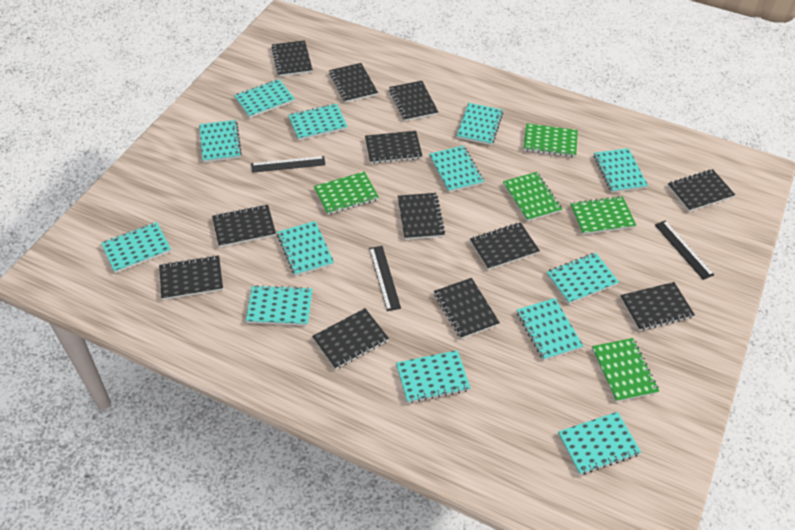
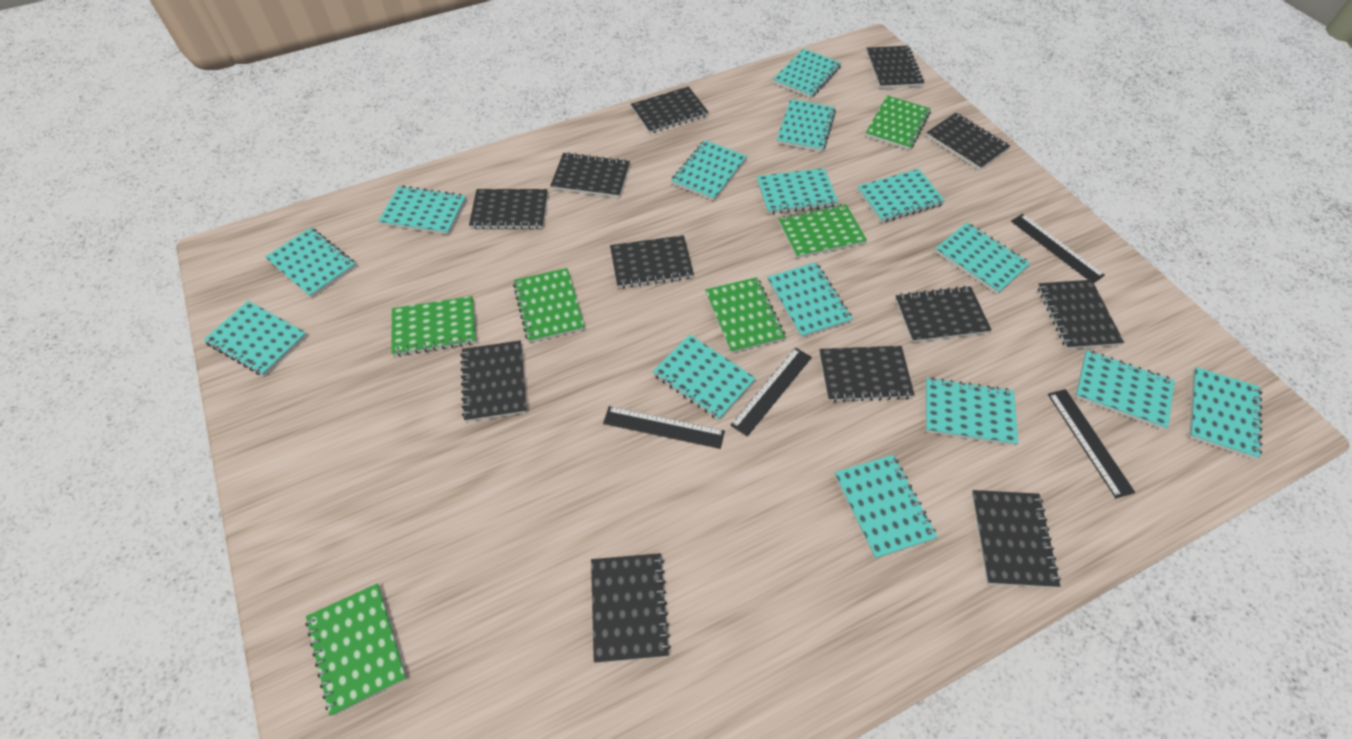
black ruler: 3 -> 4
green notebook: 5 -> 6
turquoise notebook: 13 -> 15

